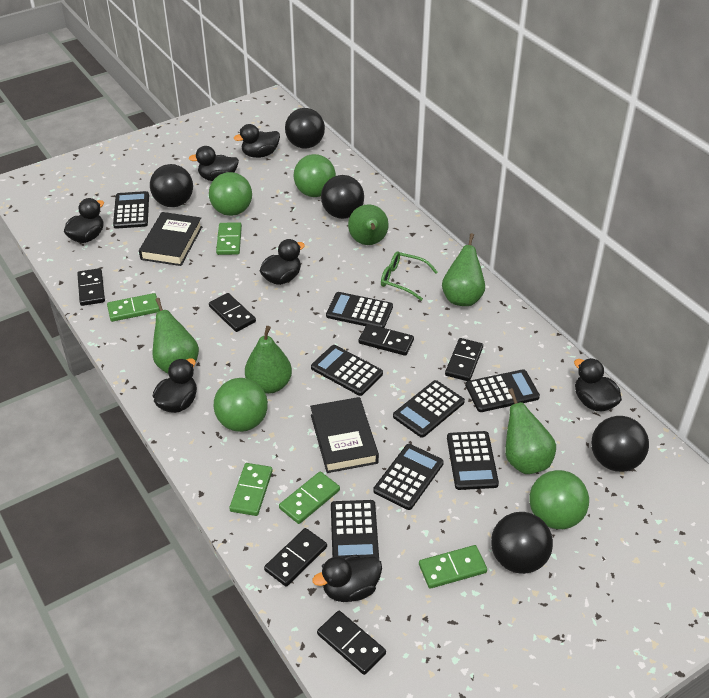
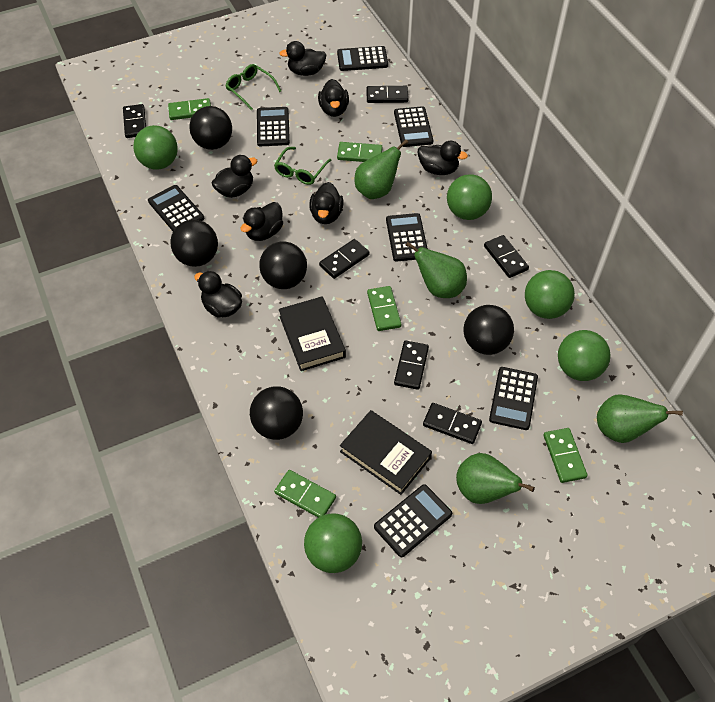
black calculator: 8 -> 7
green ball: 4 -> 5
green glasses: 1 -> 2
green pear: 5 -> 4

